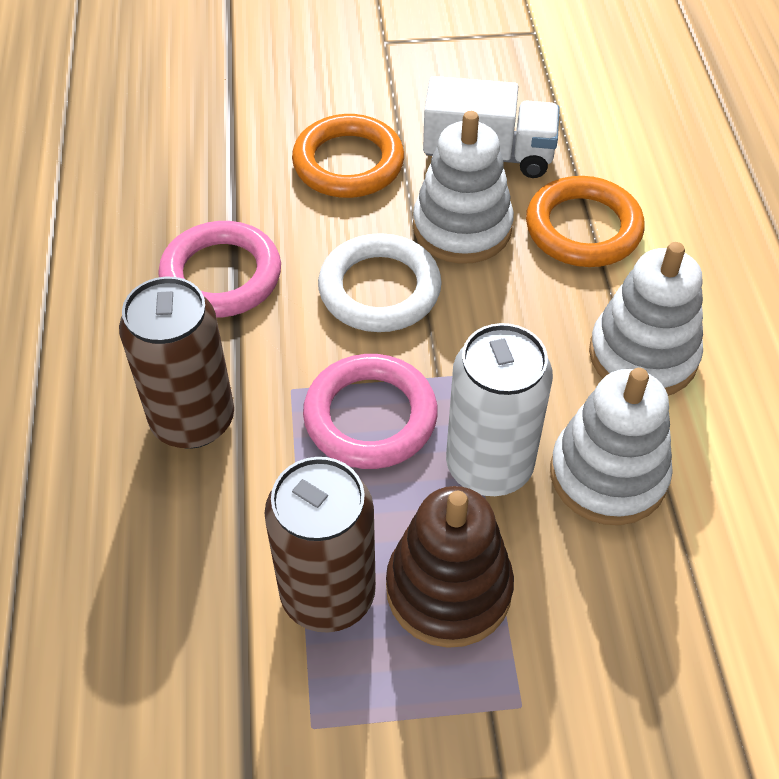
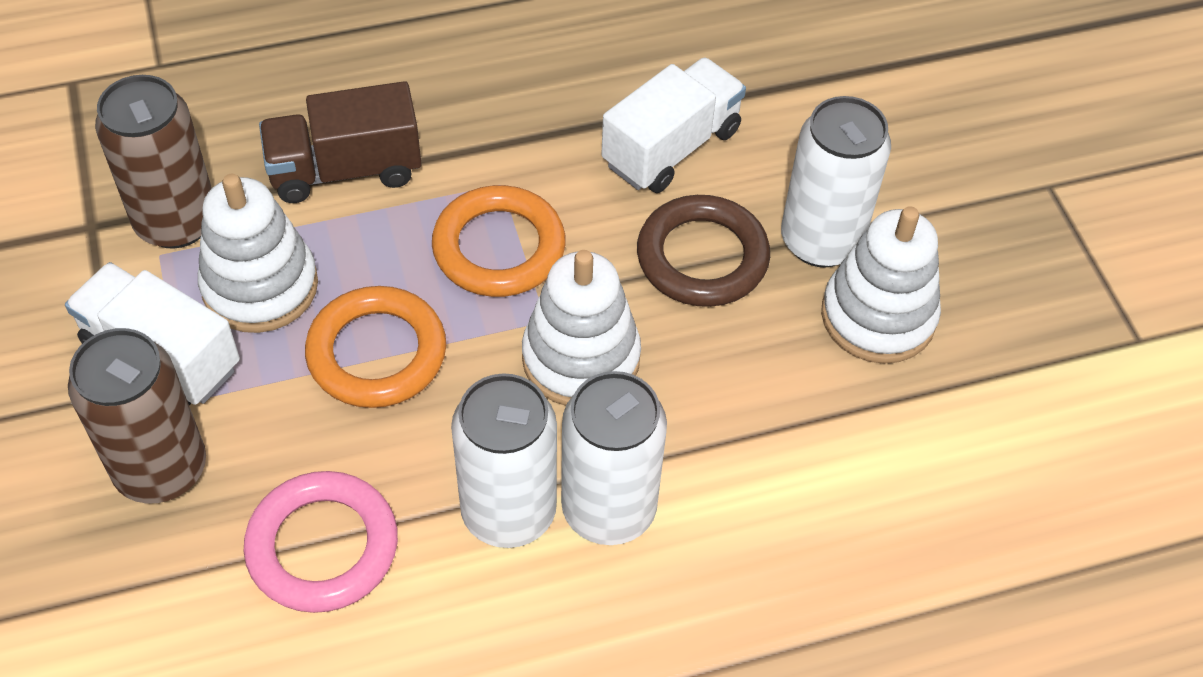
brown ring: 0 -> 1
brown stacking toy: 1 -> 0
brown truck: 0 -> 1
pink ring: 2 -> 1
white can: 1 -> 3
white ring: 1 -> 0
white truck: 1 -> 2

